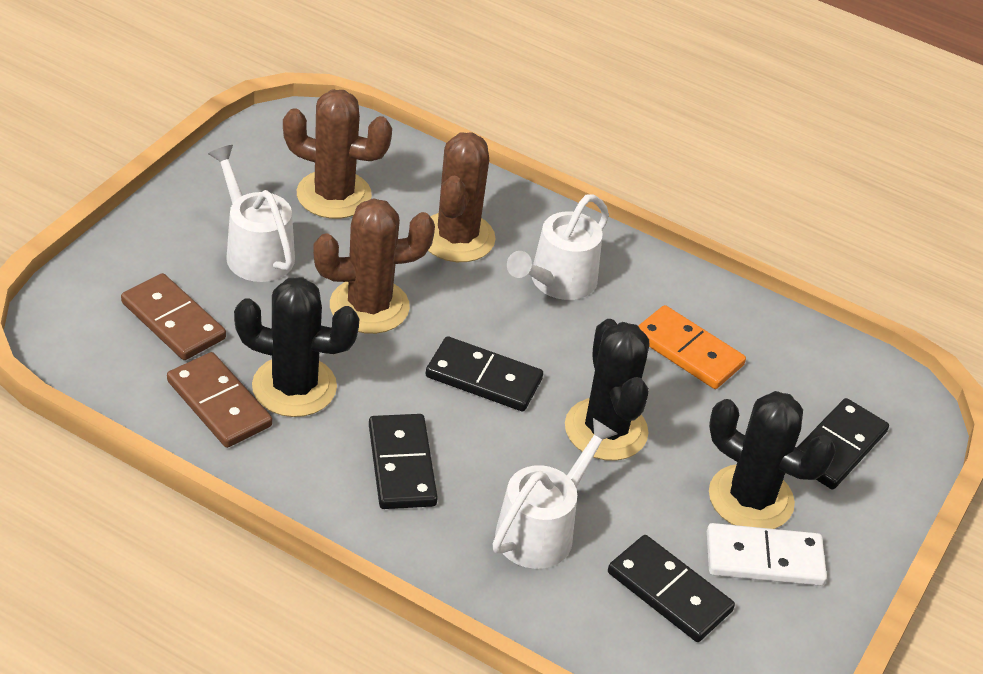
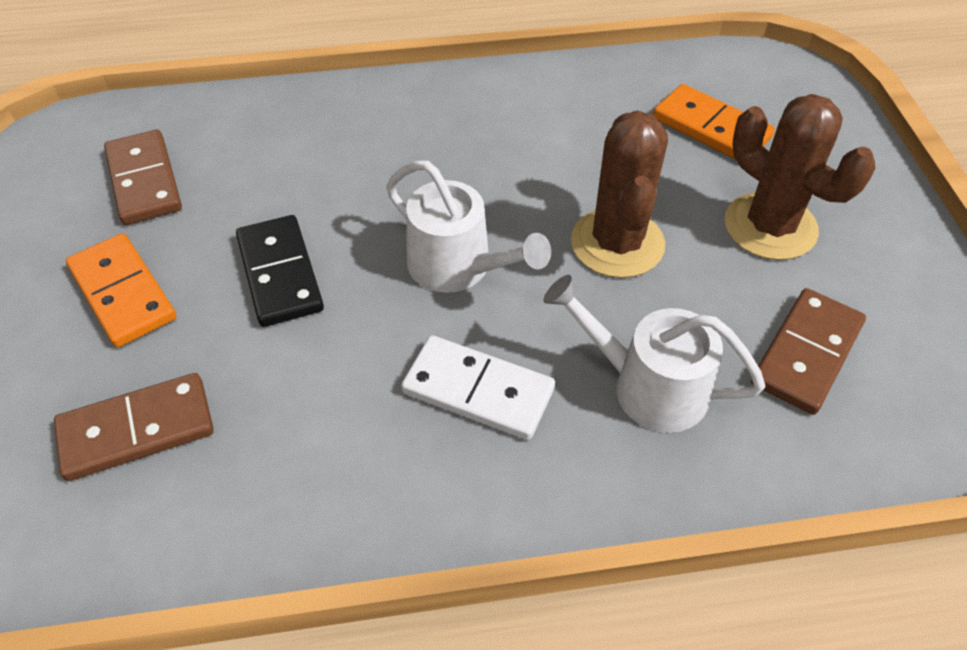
black cactus: 3 -> 0
black domino: 4 -> 1
brown cactus: 3 -> 2
brown domino: 2 -> 3
orange domino: 1 -> 2
white watering can: 3 -> 2

